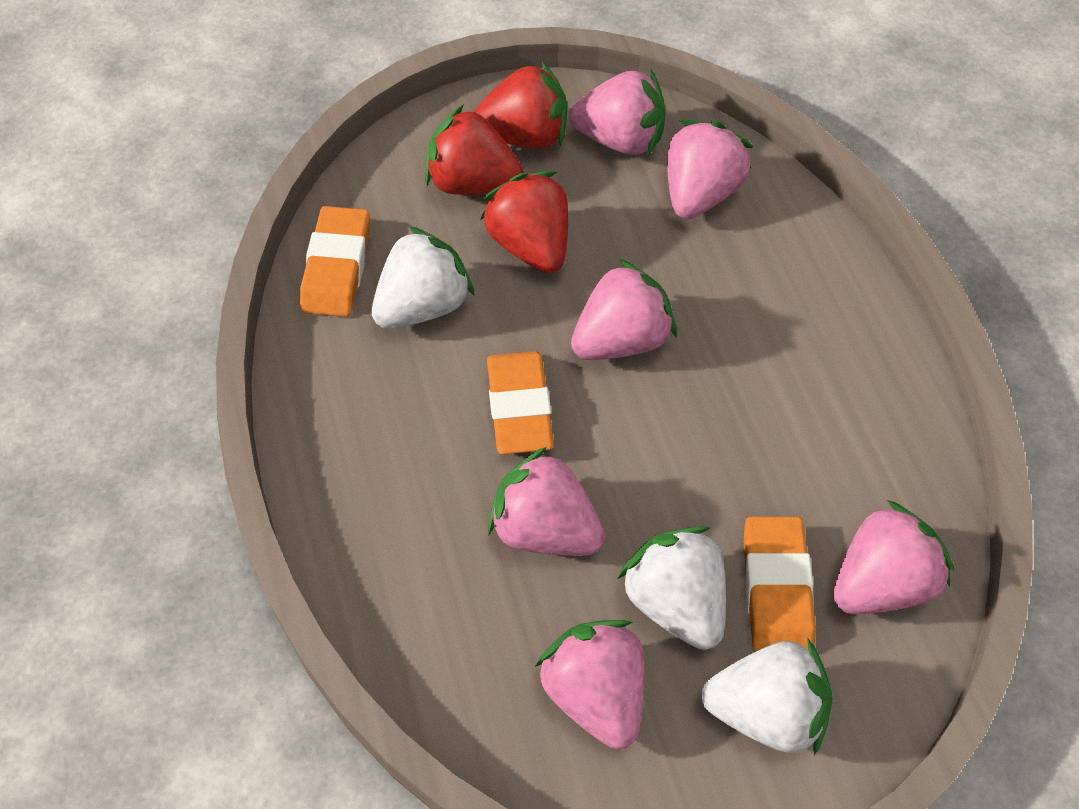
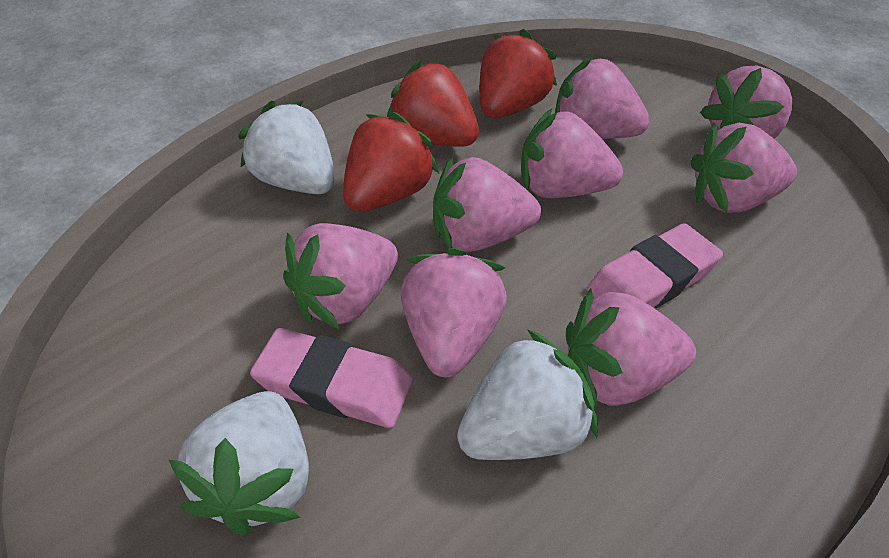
orange eraser: 3 -> 0
pink eraser: 0 -> 2
pink strawberry: 6 -> 8

